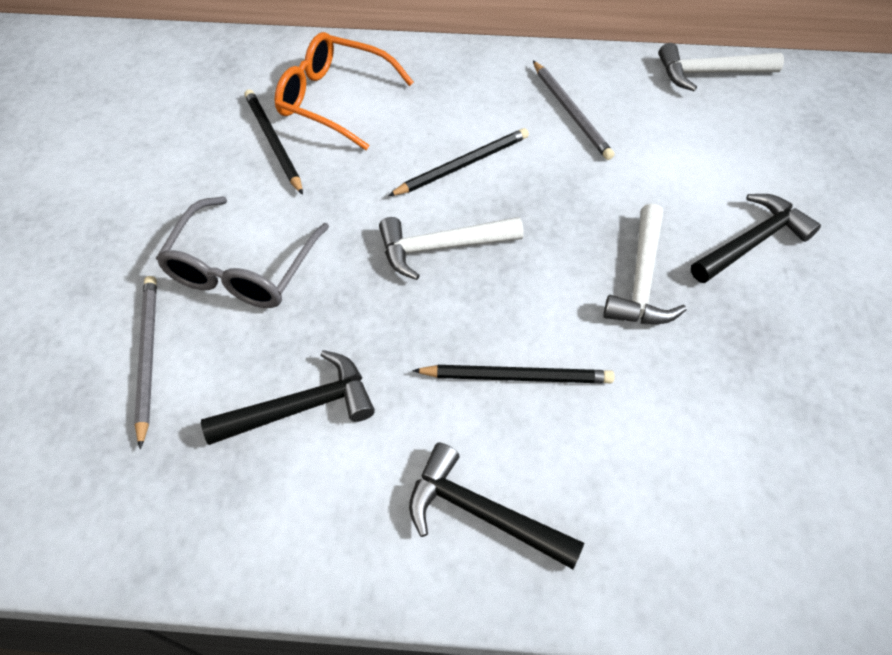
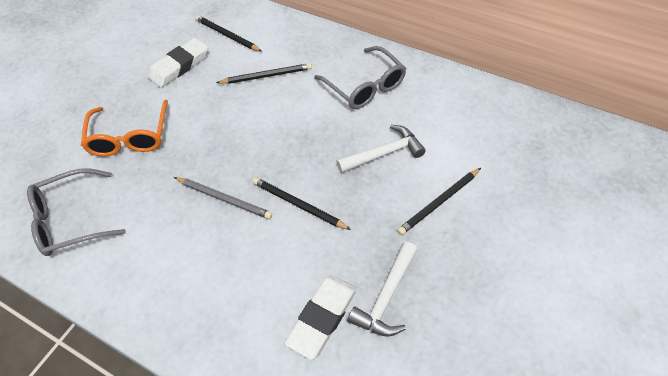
black hammer: 3 -> 0
black pencil: 3 -> 4
grey glasses: 1 -> 2
grey pencil: 2 -> 1
white eraser: 0 -> 2
white hammer: 3 -> 2

